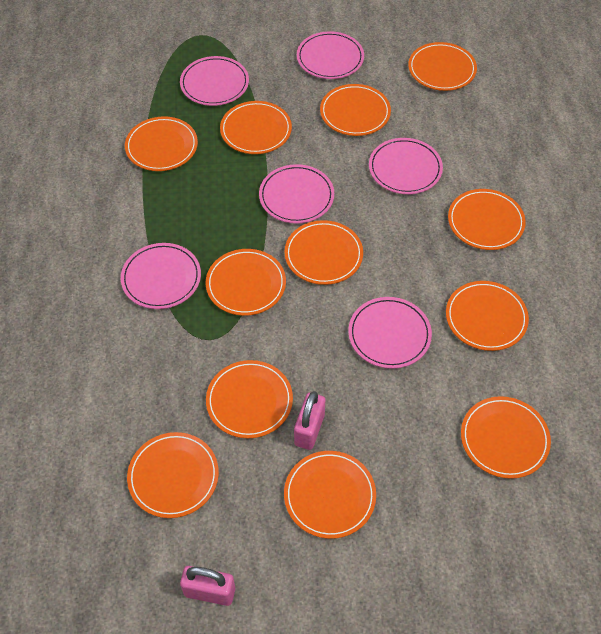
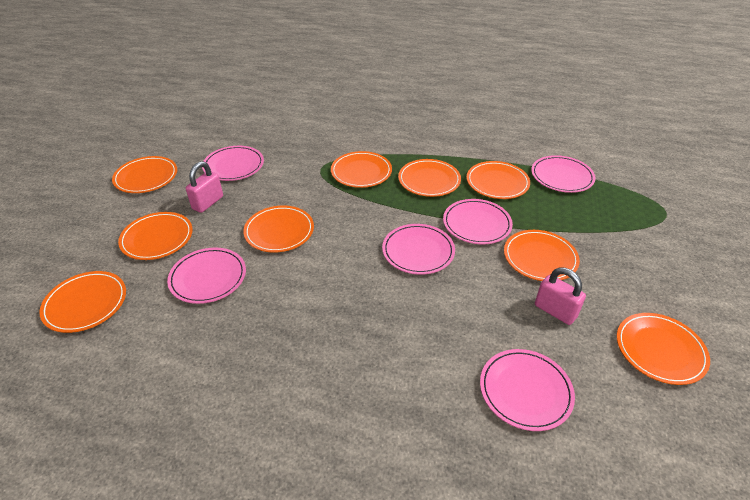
orange plate: 12 -> 9

